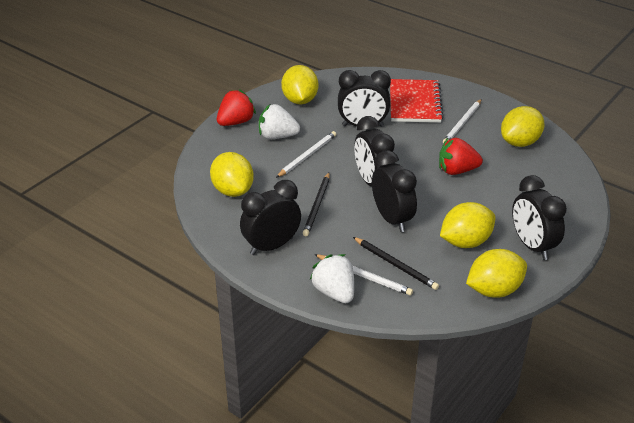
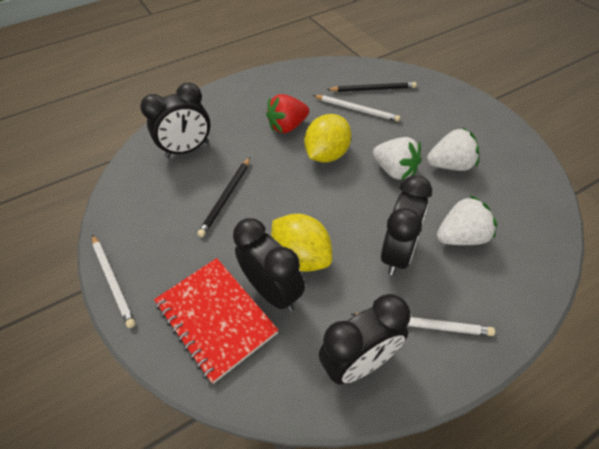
black clock: 5 -> 4
red strawberry: 2 -> 1
white strawberry: 2 -> 3
yellow lemon: 5 -> 2

